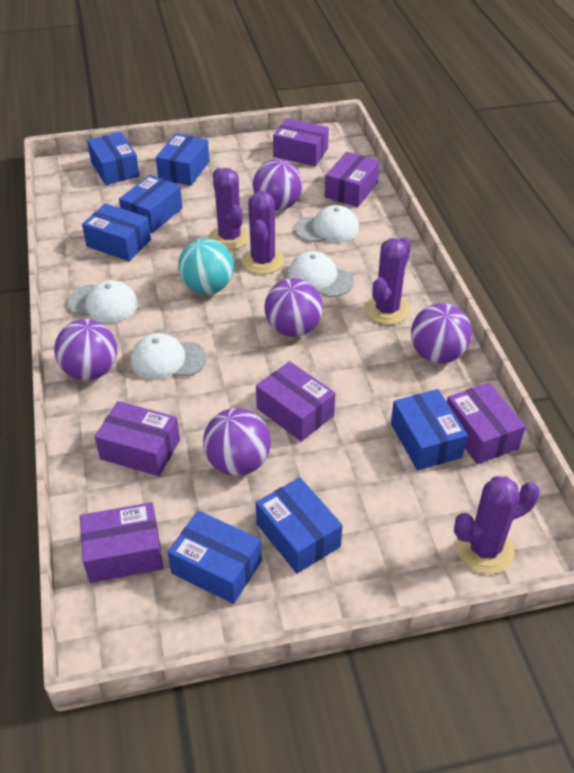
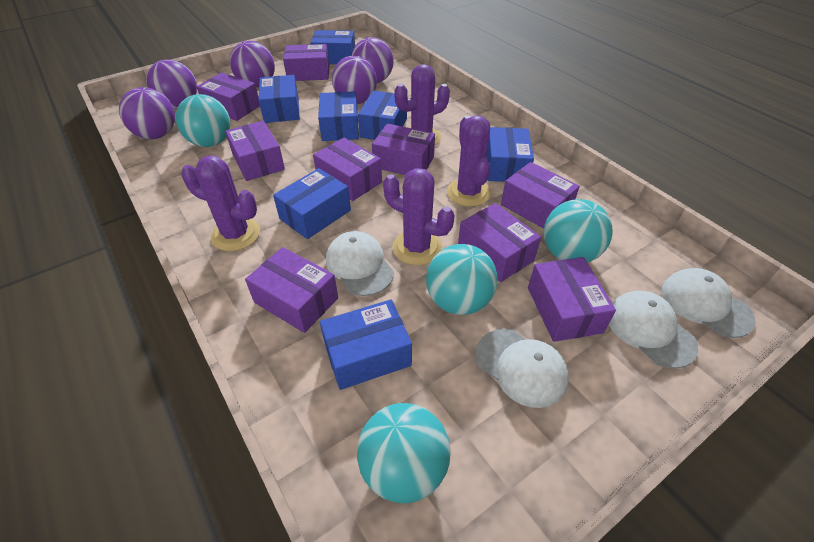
purple box: 6 -> 9
turquoise ball: 1 -> 4

